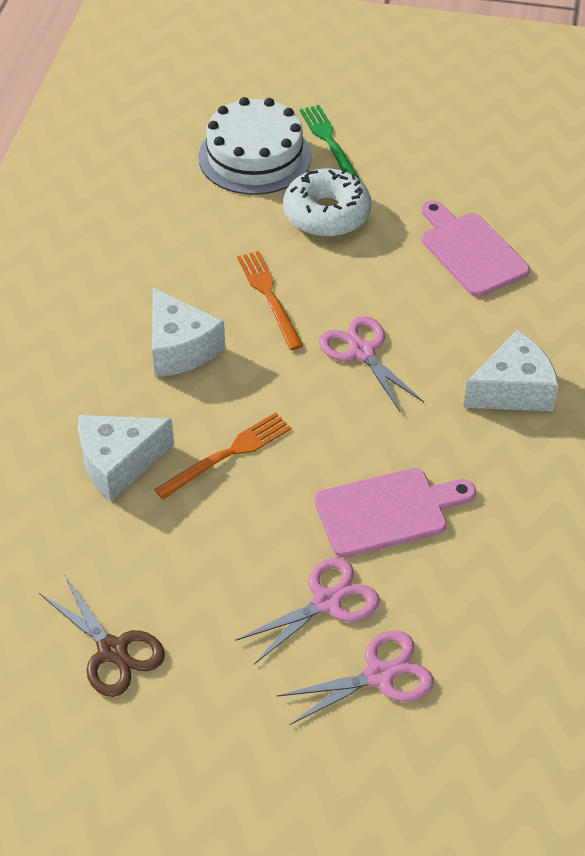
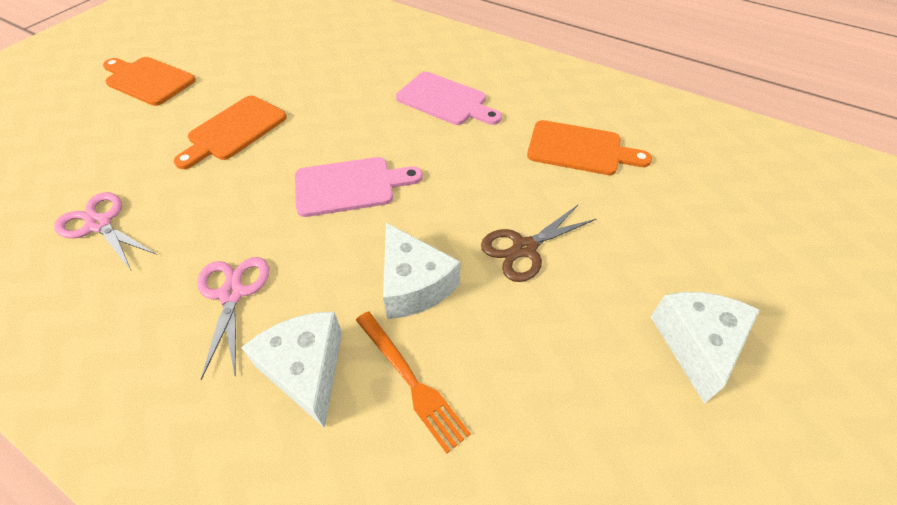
green fork: 1 -> 0
orange cutting board: 0 -> 3
orange fork: 2 -> 1
pink scissors: 3 -> 2
white cake: 1 -> 0
white donut: 1 -> 0

